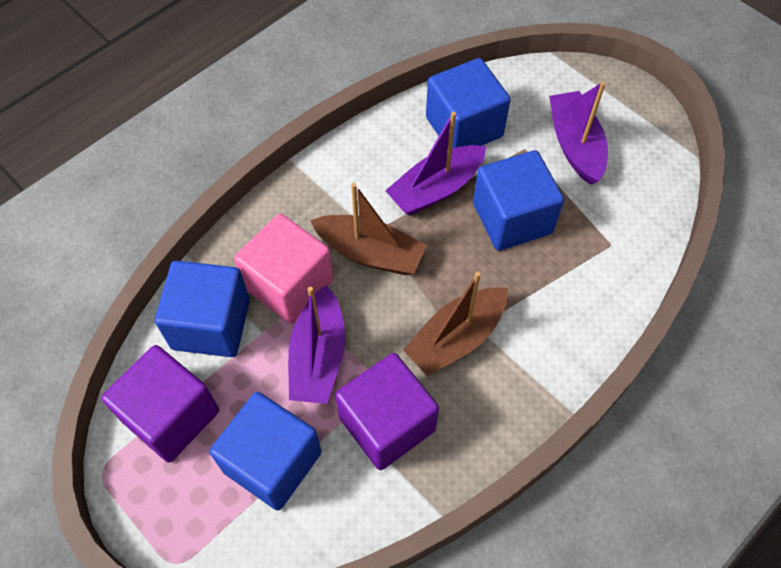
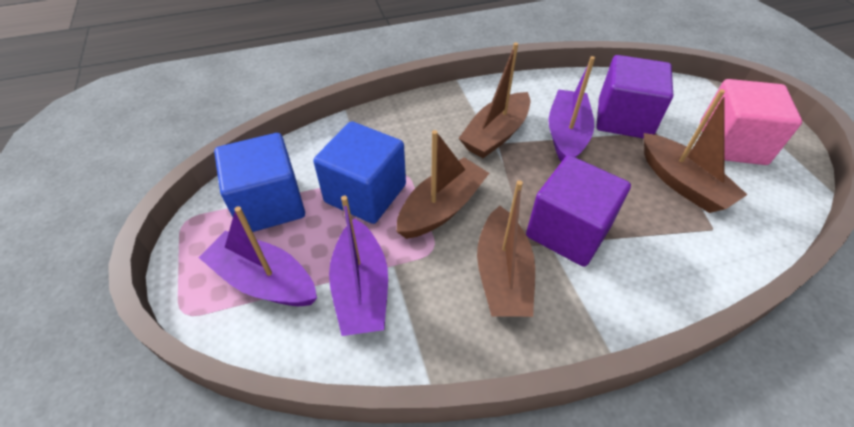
blue cube: 4 -> 2
brown boat: 2 -> 4

